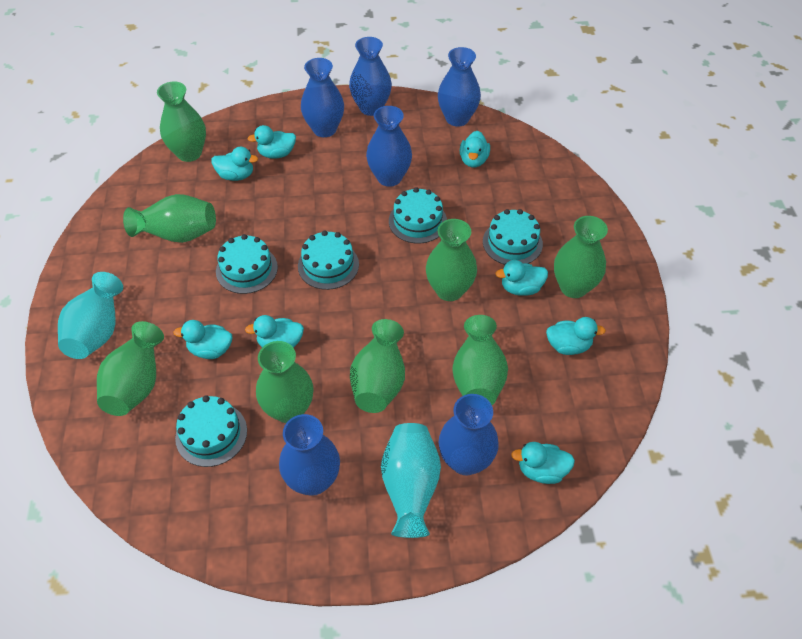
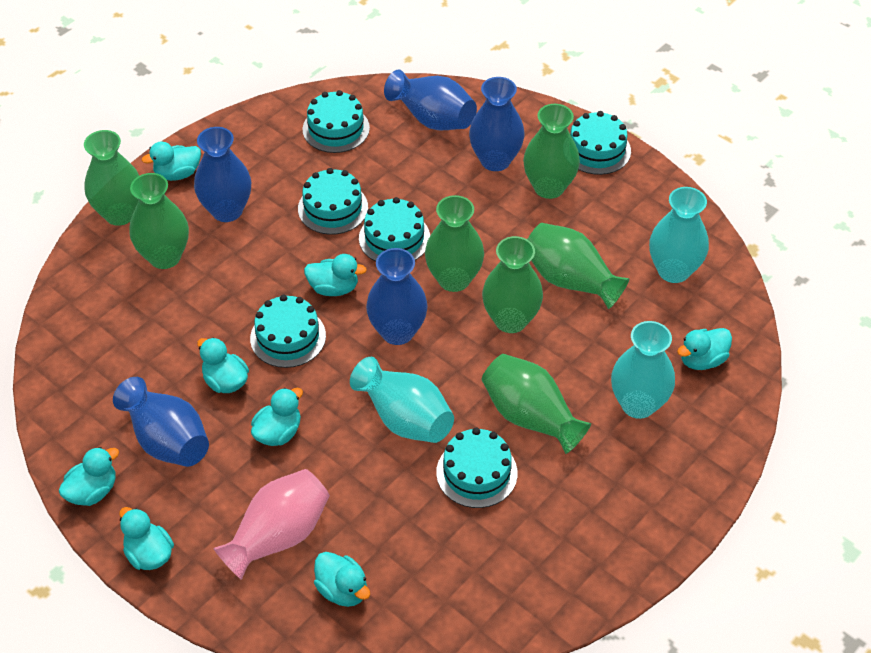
blue vase: 6 -> 5
green vase: 8 -> 7
pink vase: 0 -> 1
turquoise cake: 5 -> 6
turquoise vase: 2 -> 3

